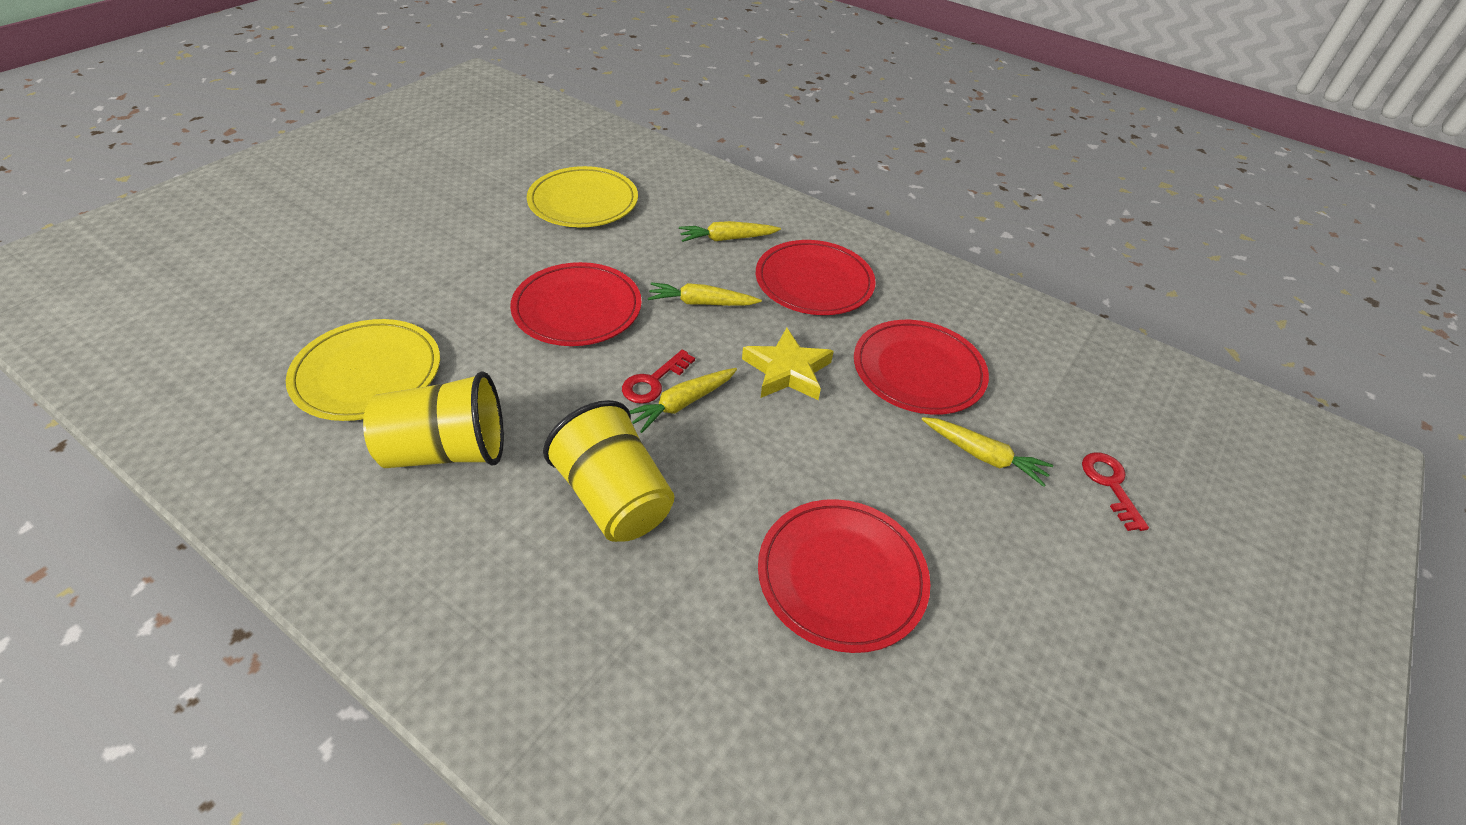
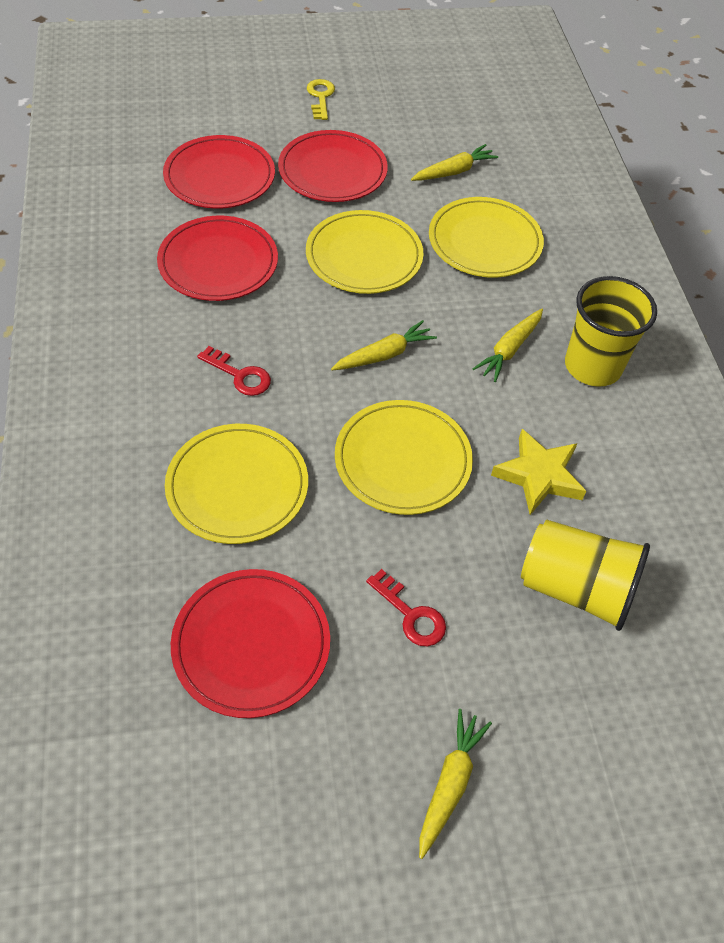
yellow key: 0 -> 1
yellow plate: 2 -> 4

